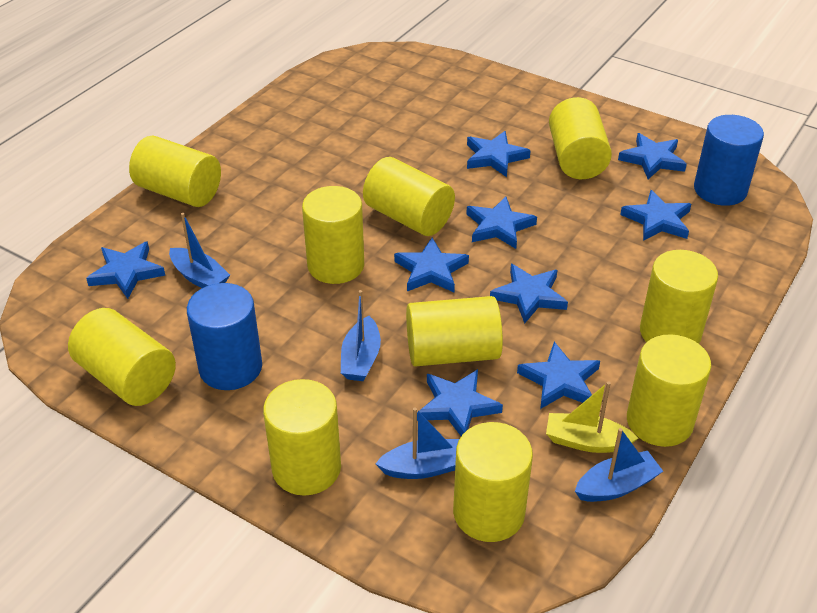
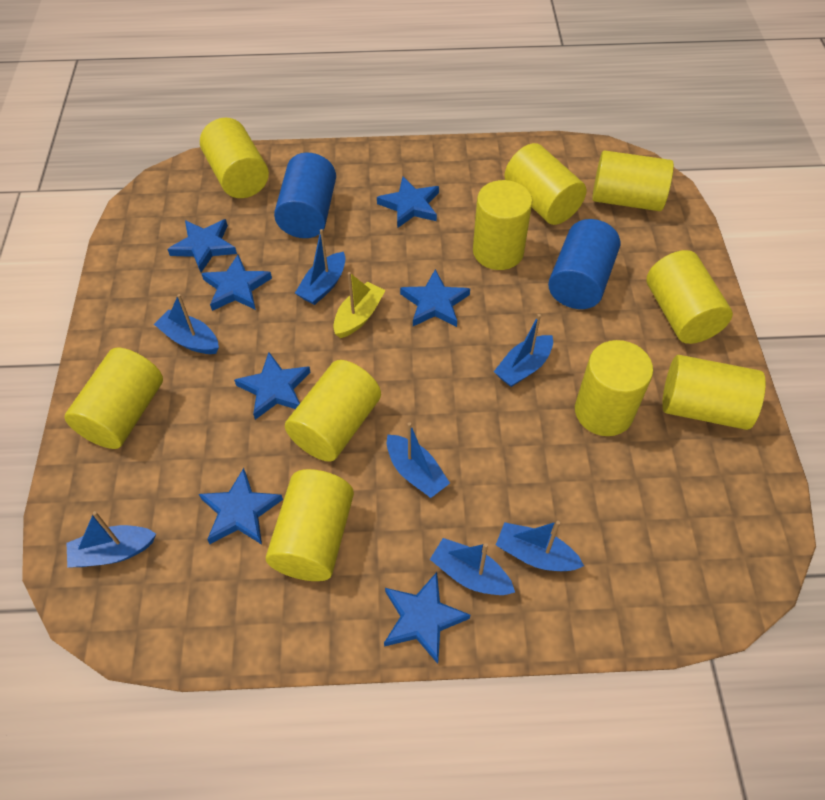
blue boat: 4 -> 7
blue star: 9 -> 7

